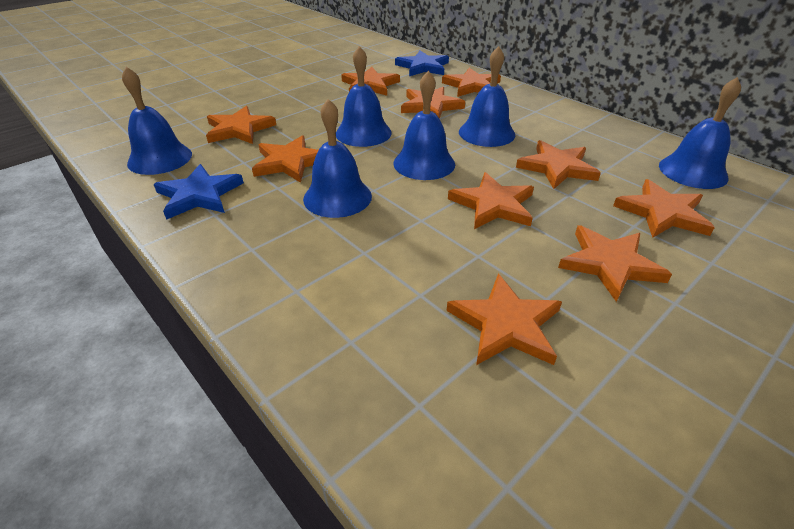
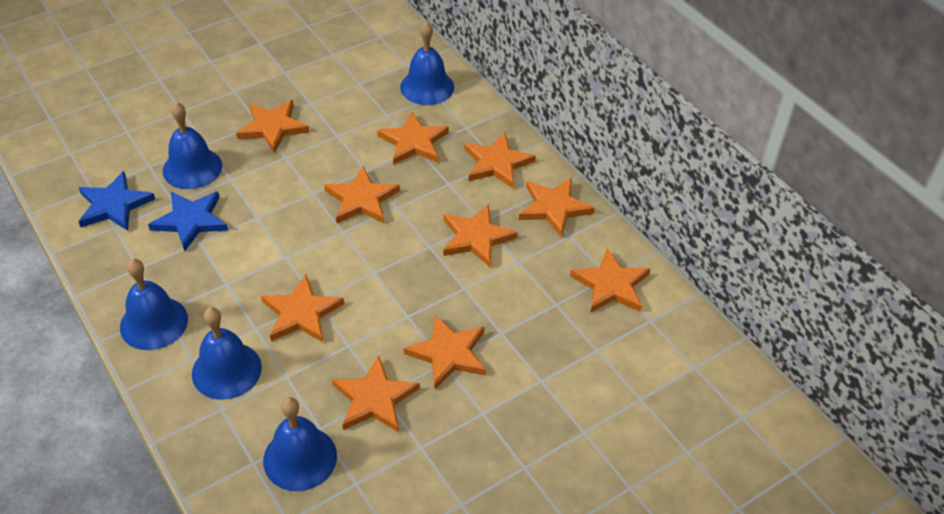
blue bell: 6 -> 5

